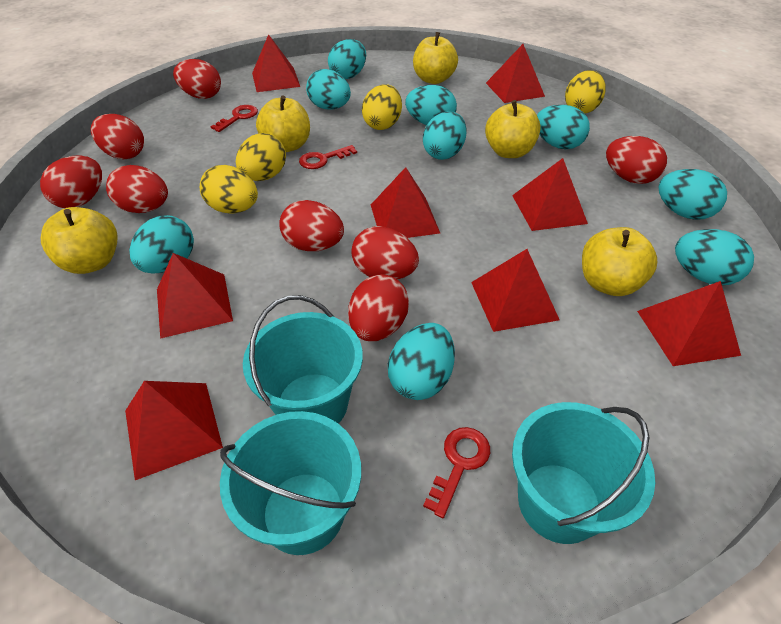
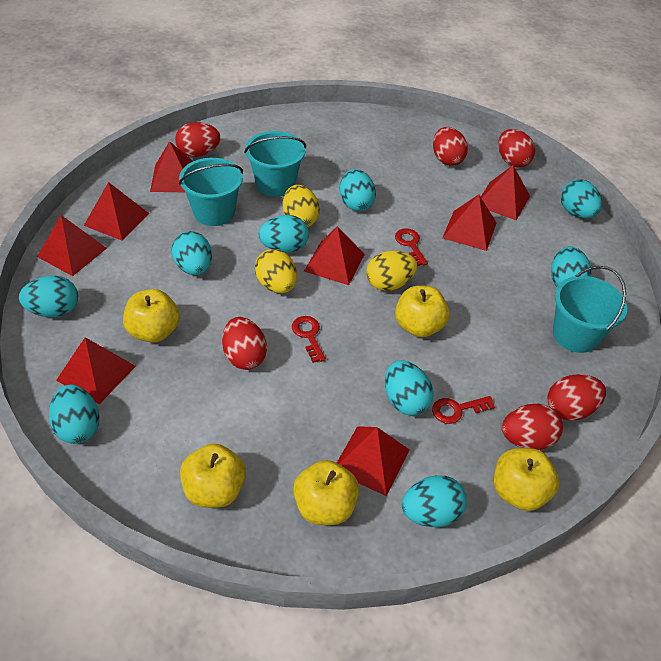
red egg: 8 -> 6
yellow egg: 4 -> 3

